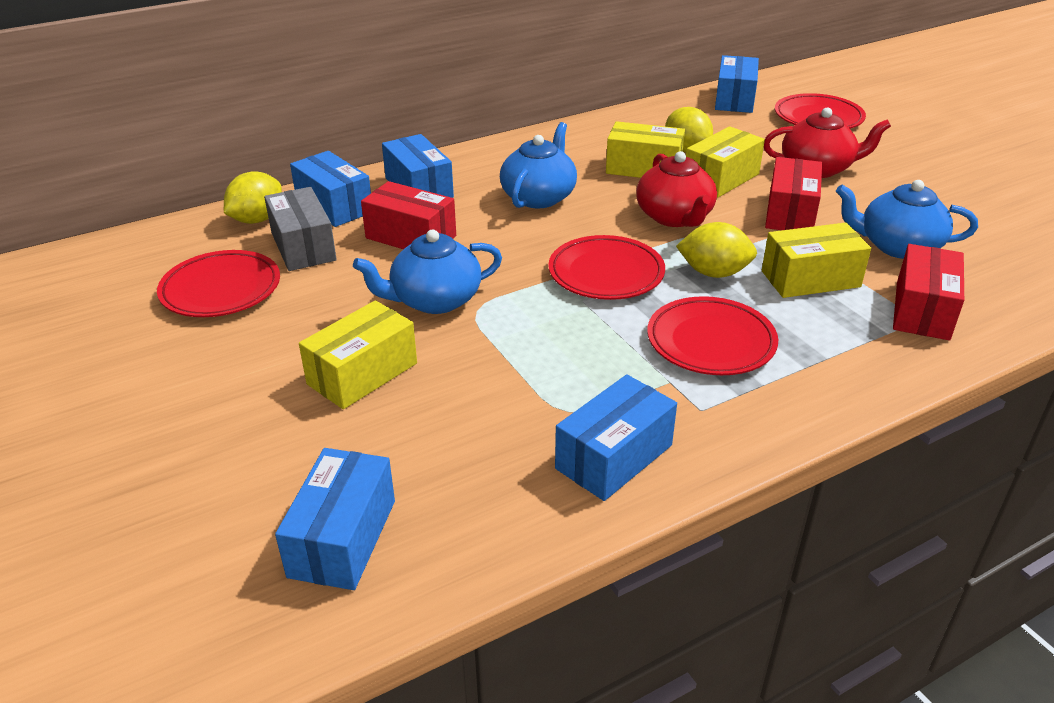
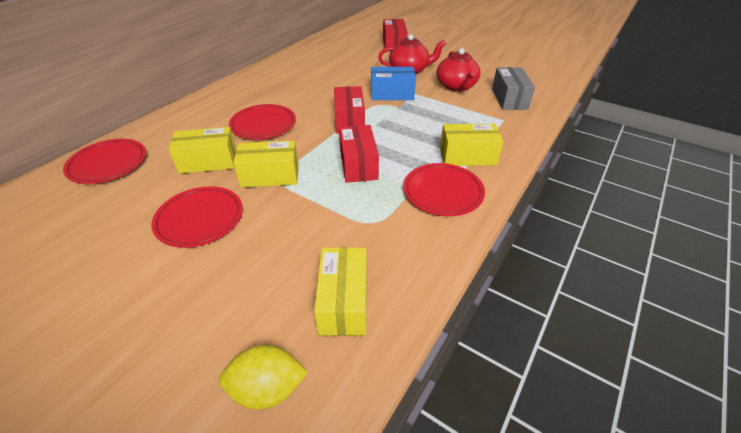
blue box: 5 -> 1
blue teapot: 3 -> 0
yellow lemon: 3 -> 1

